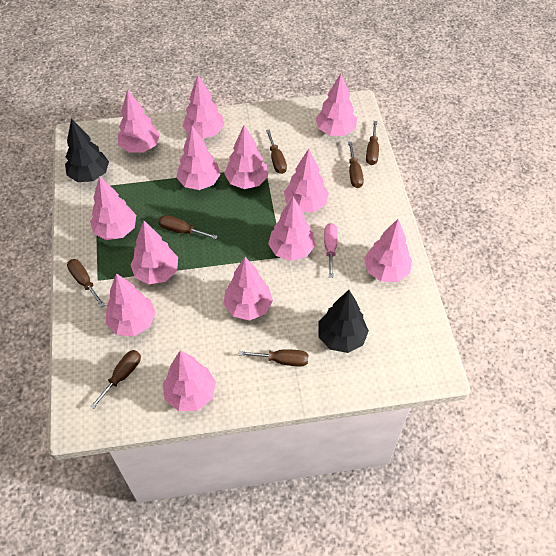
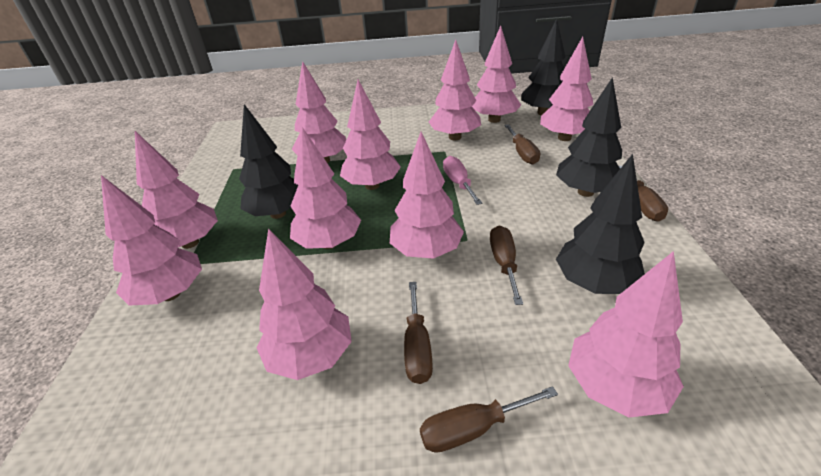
black tree: 2 -> 4
brown screwdriver: 7 -> 5
pink tree: 13 -> 11

